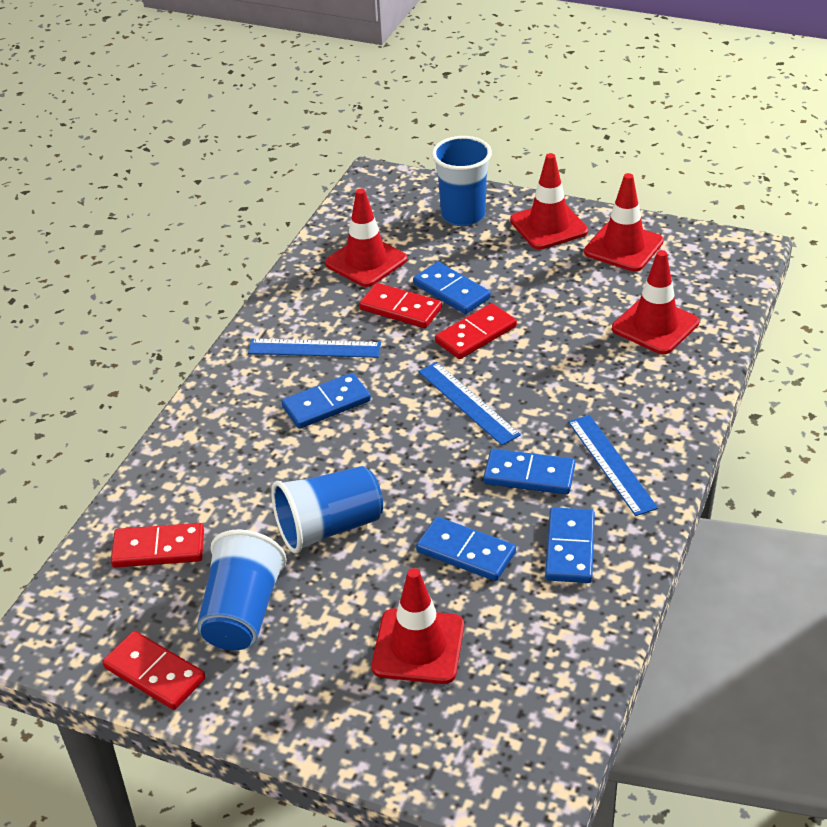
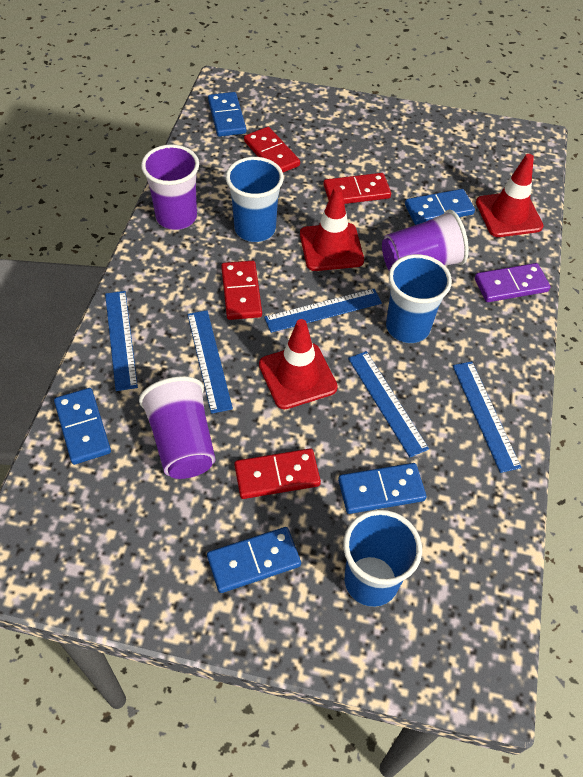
blue ruler: 3 -> 5
purple cup: 0 -> 3
purple domino: 0 -> 1
red traffic cone: 5 -> 3

